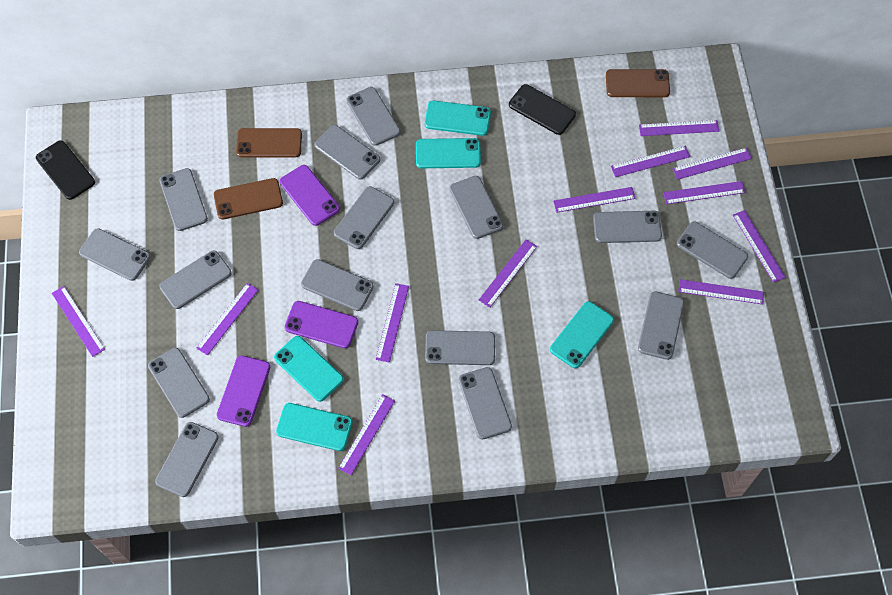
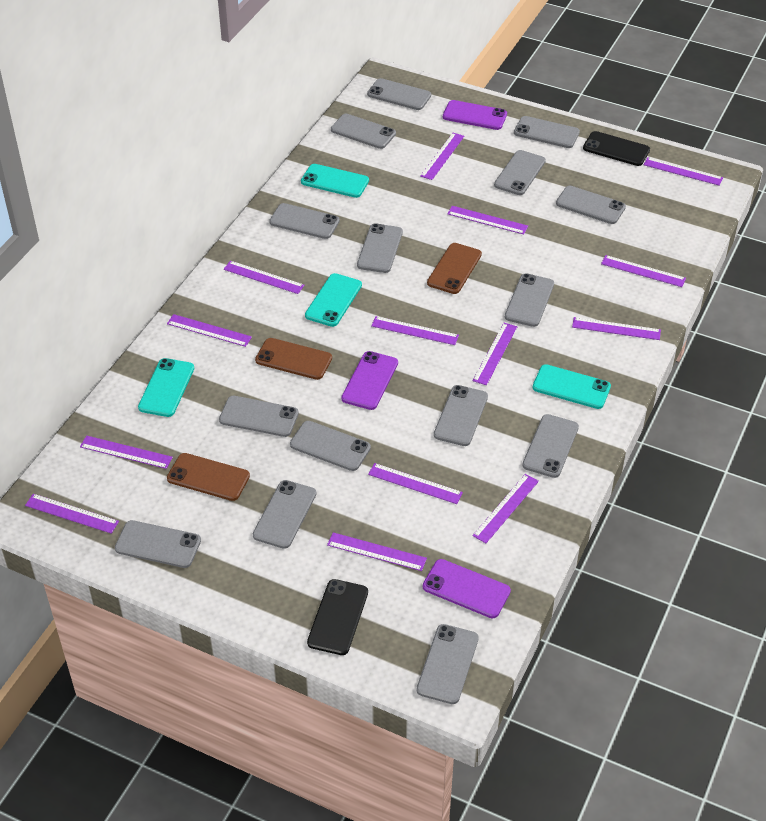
purple ruler: 12 -> 14
turquoise phone: 5 -> 4

